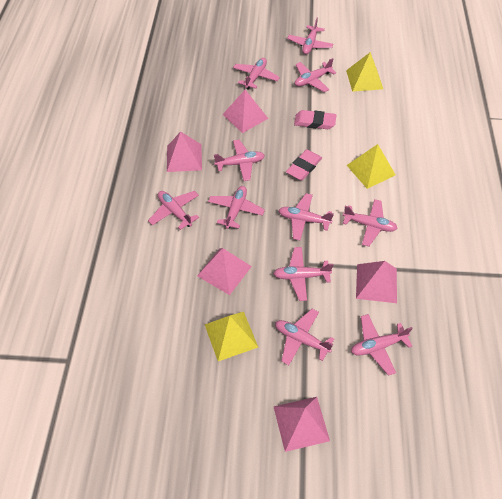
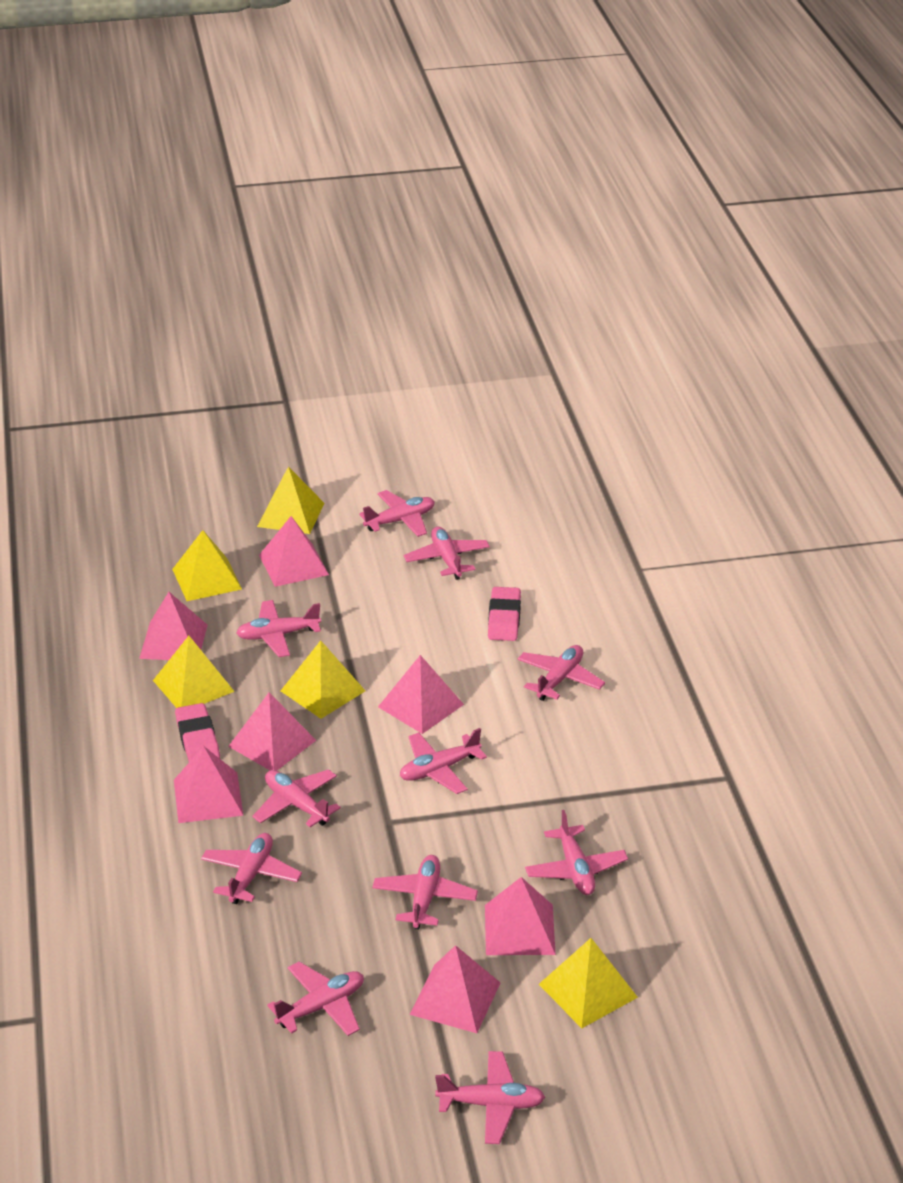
pink pyramid: 5 -> 7
yellow pyramid: 3 -> 5

